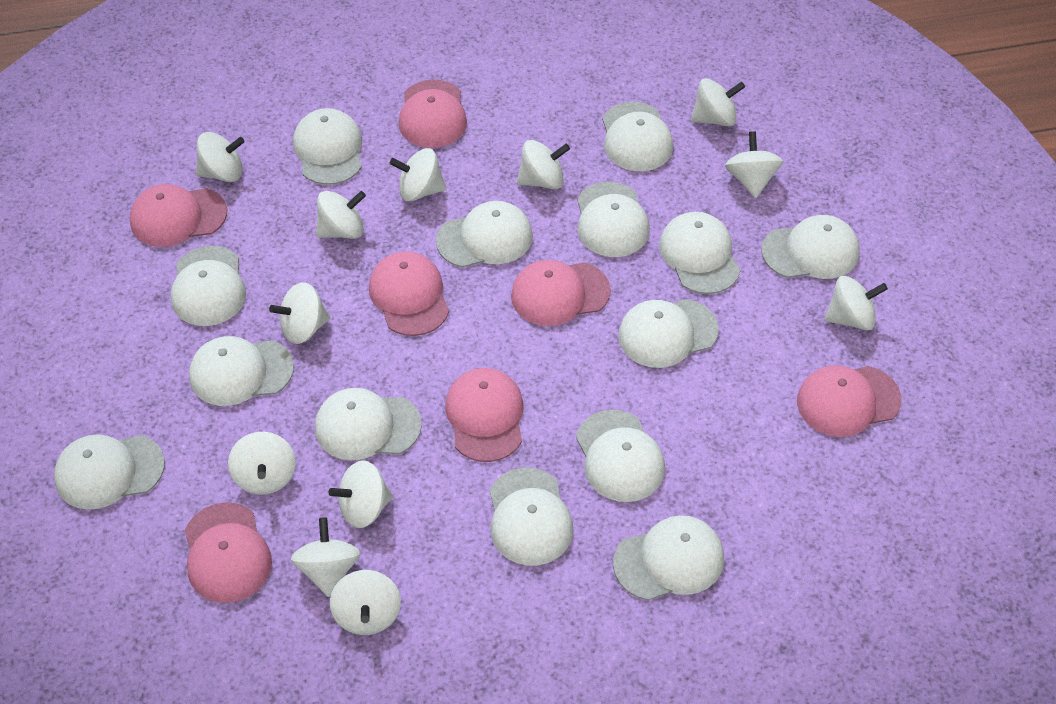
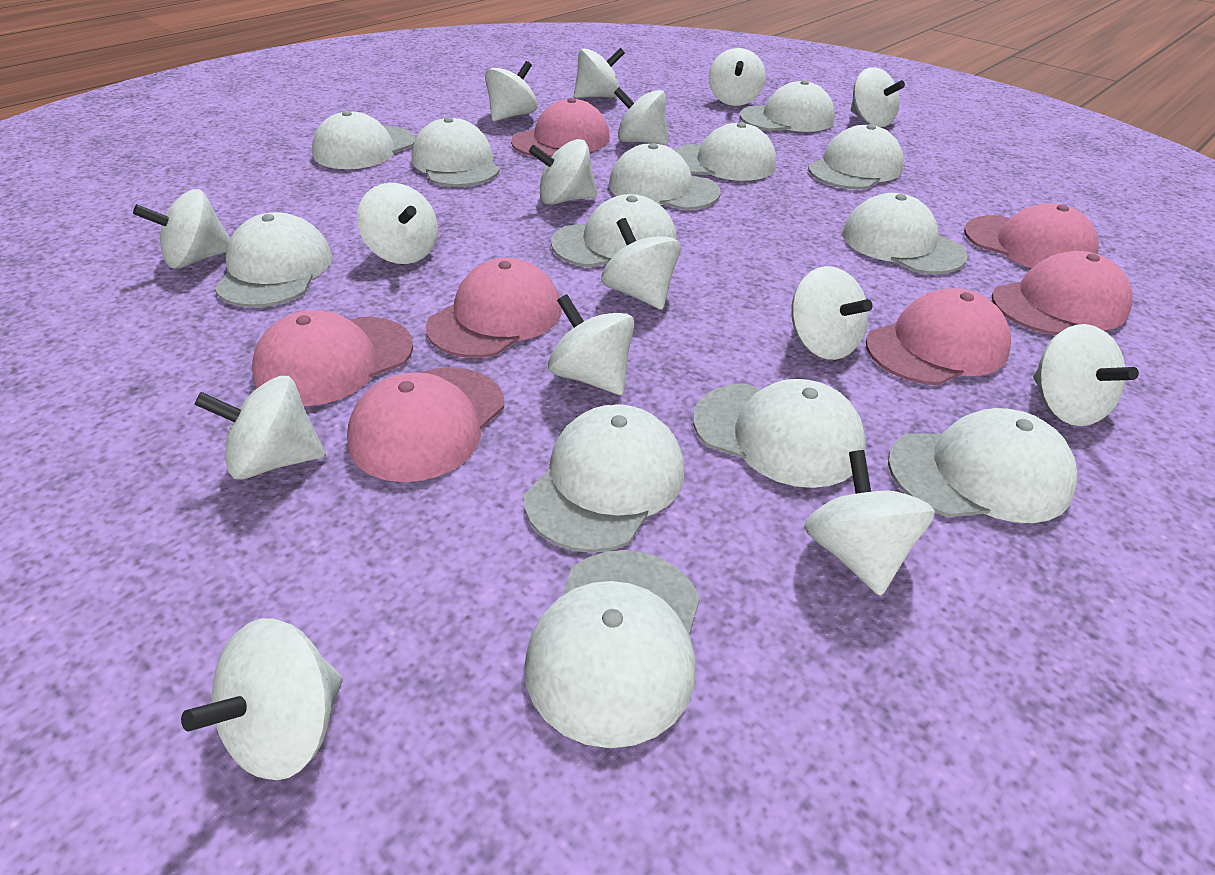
white cap: 14 -> 13
white spinning top: 12 -> 15

